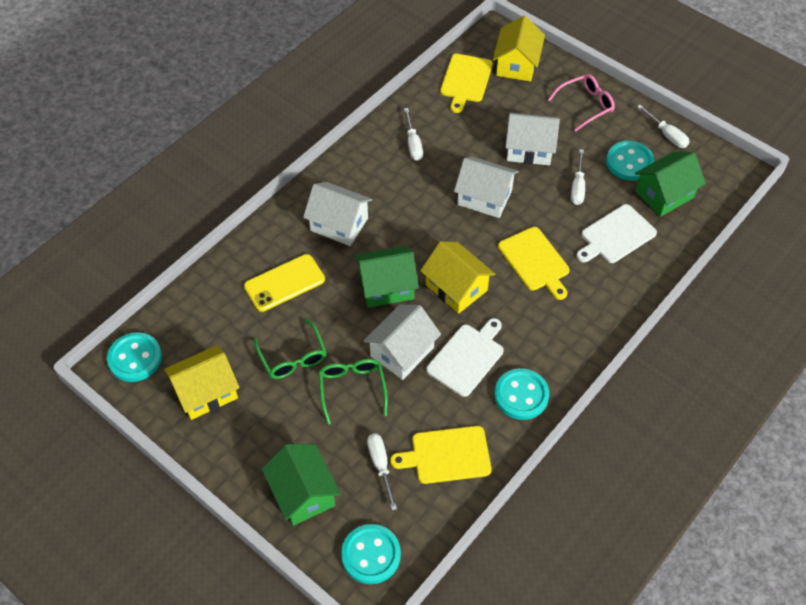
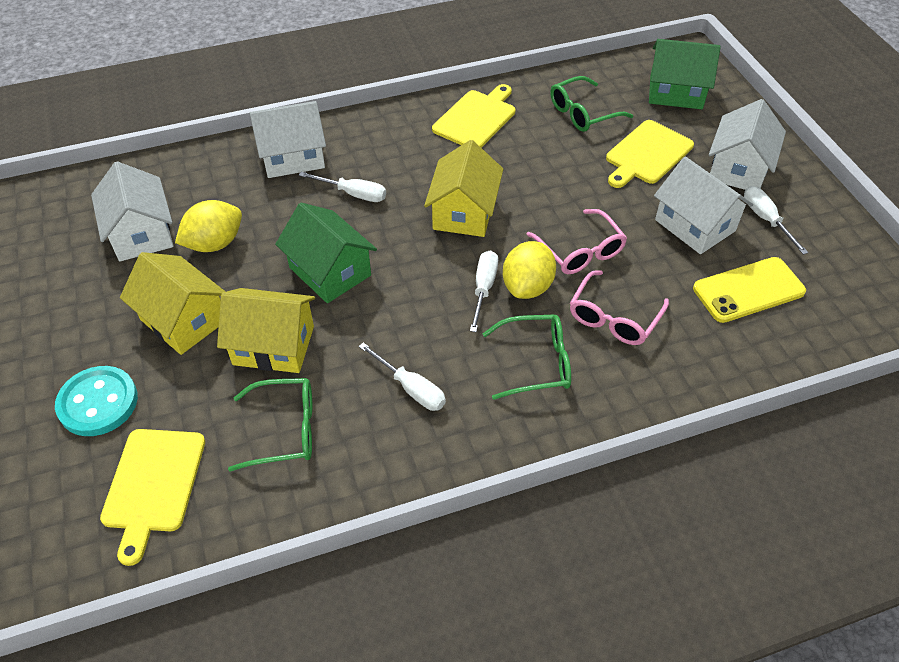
green glasses: 2 -> 3
green house: 3 -> 2
pink glasses: 1 -> 2
turquoise button: 4 -> 1
white cutting board: 2 -> 0
yellow lemon: 0 -> 2

